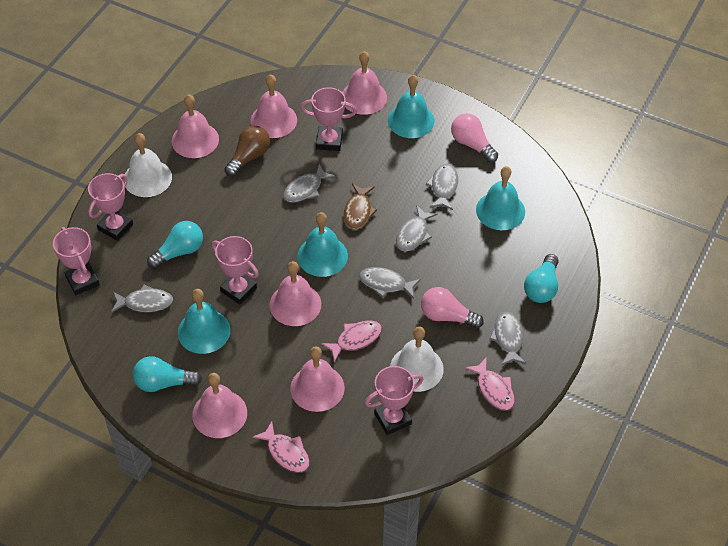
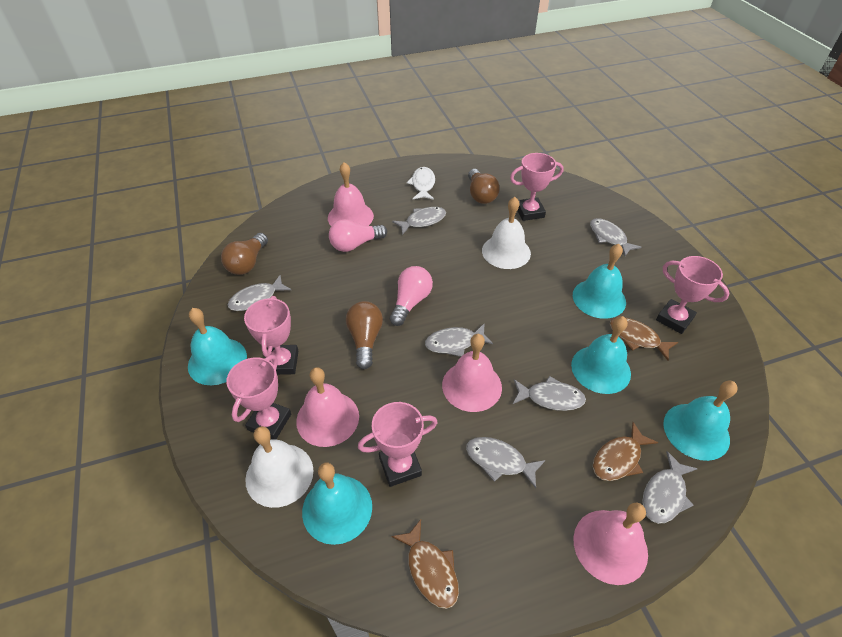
brown fish: 1 -> 3
brown light bulb: 1 -> 3
grey fish: 6 -> 7
pink bell: 6 -> 4
pink fish: 3 -> 0
turquoise bell: 4 -> 5
turquoise light bulb: 3 -> 0
white fish: 0 -> 1

